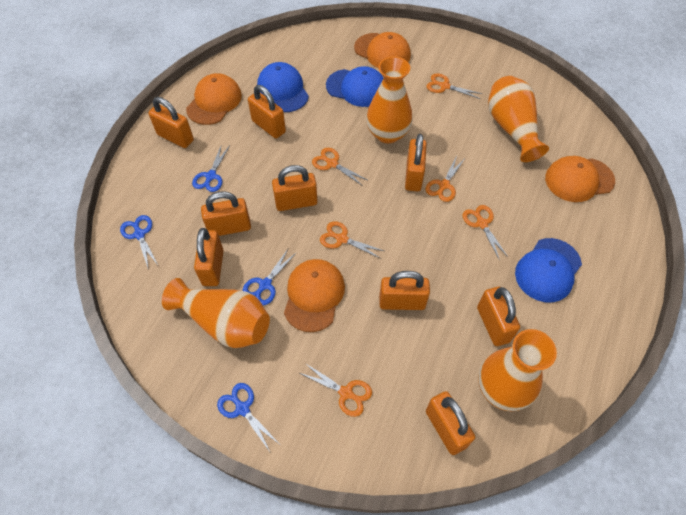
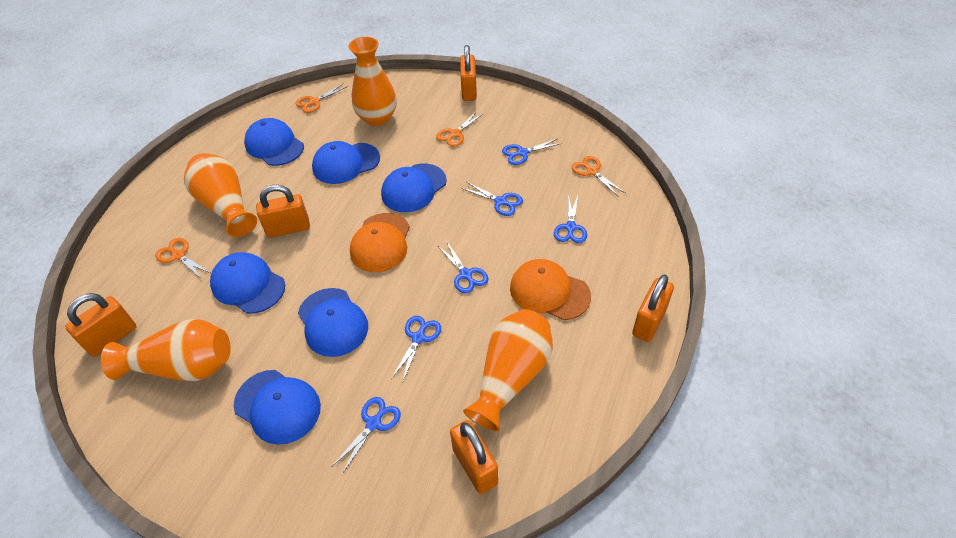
blue cap: 3 -> 6
blue scissors: 4 -> 6
orange cap: 4 -> 2
orange padlock: 9 -> 5
orange scissors: 6 -> 4

